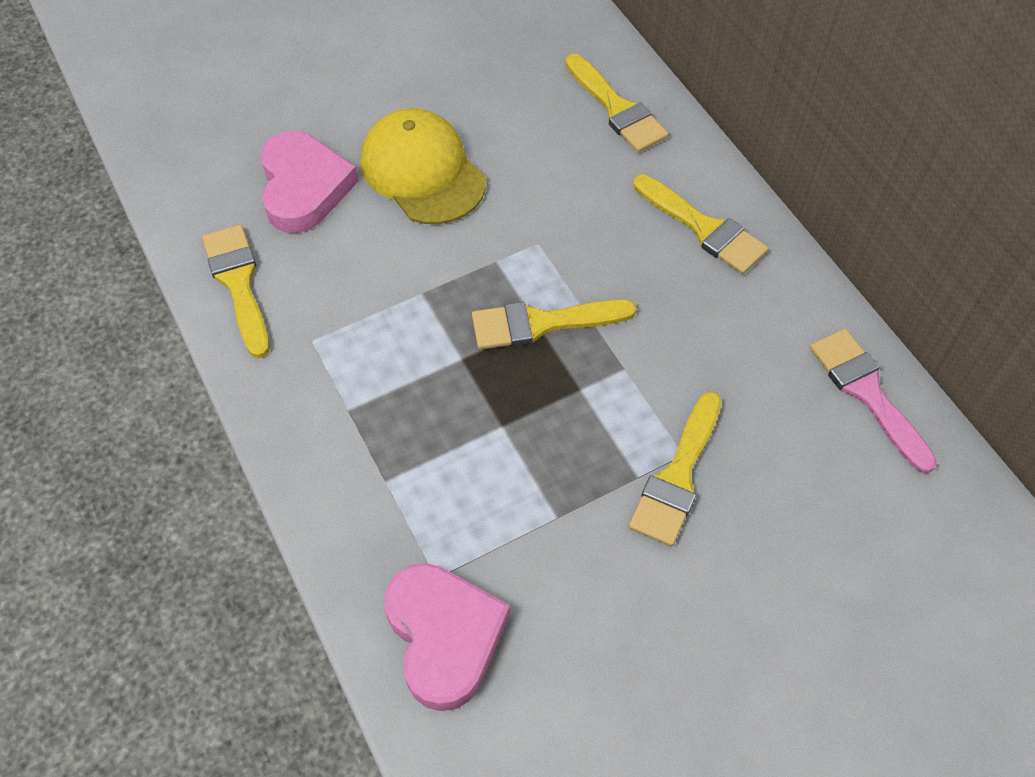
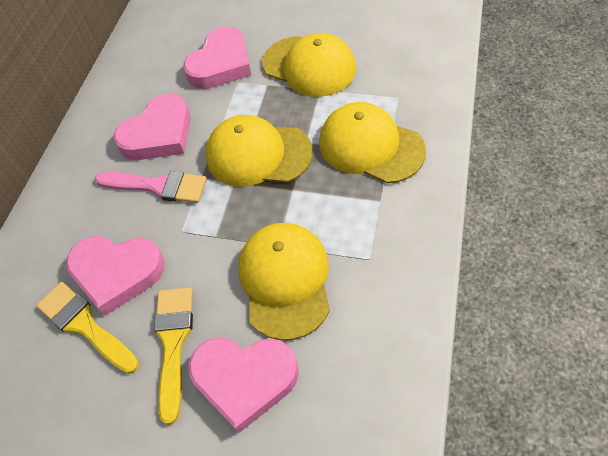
pink heart: 2 -> 4
yellow brush: 5 -> 2
yellow cap: 1 -> 4

